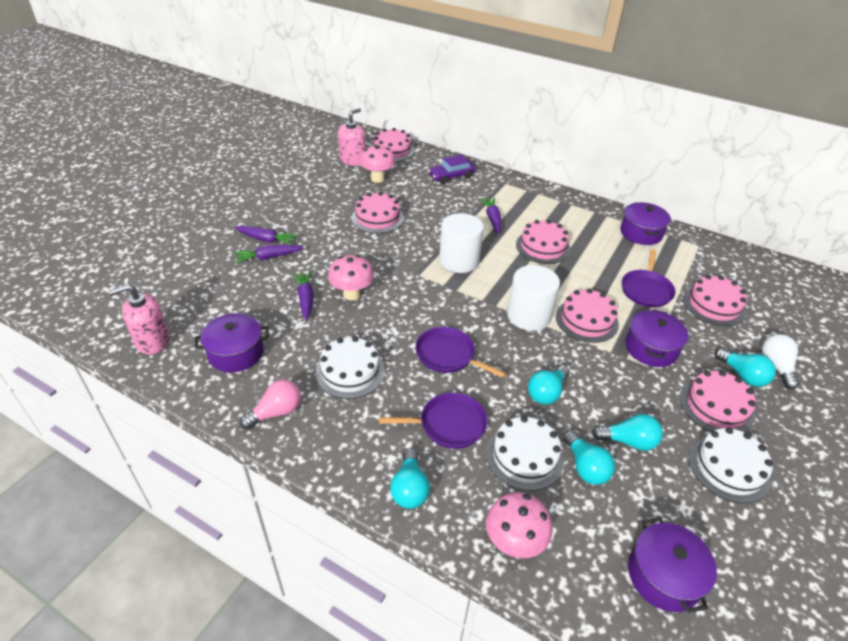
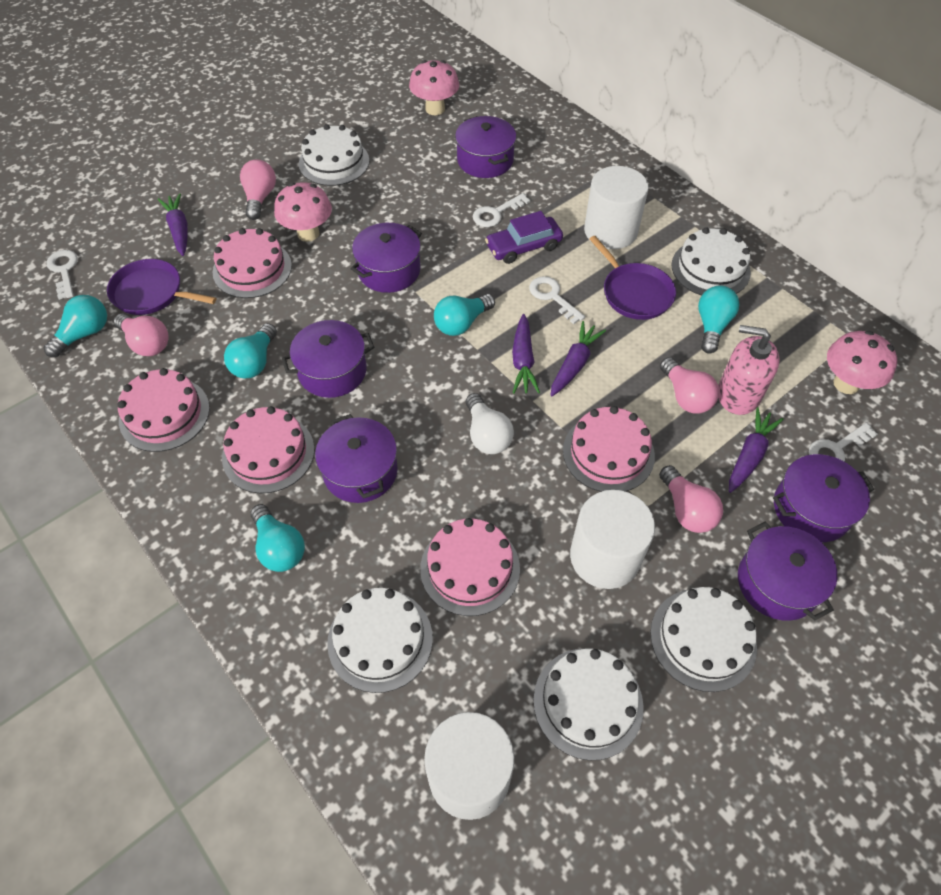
pink cake: 6 -> 5
pink light bulb: 1 -> 4
pink soap dispenser: 2 -> 1
purple pan: 3 -> 2
purple pot: 4 -> 6
white cake: 3 -> 5
white cylinder: 2 -> 3
white key: 0 -> 4

